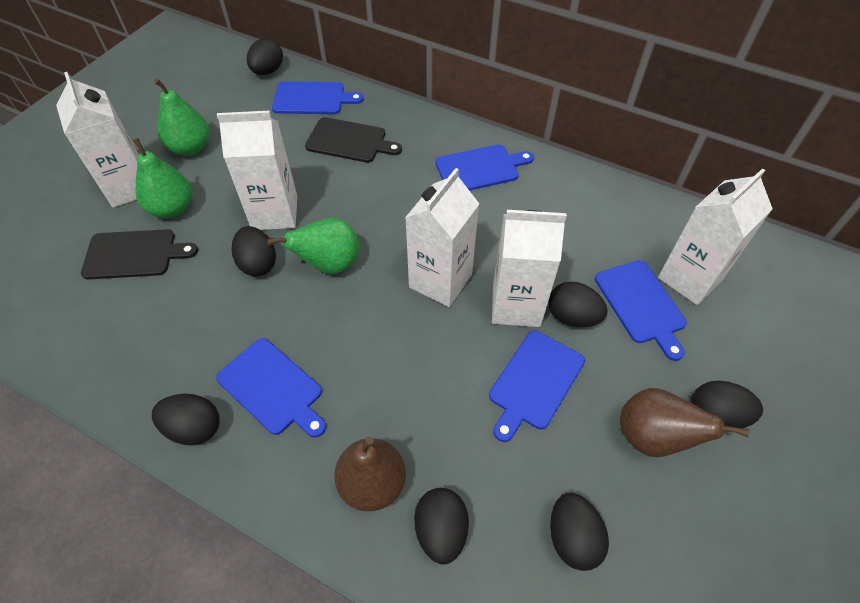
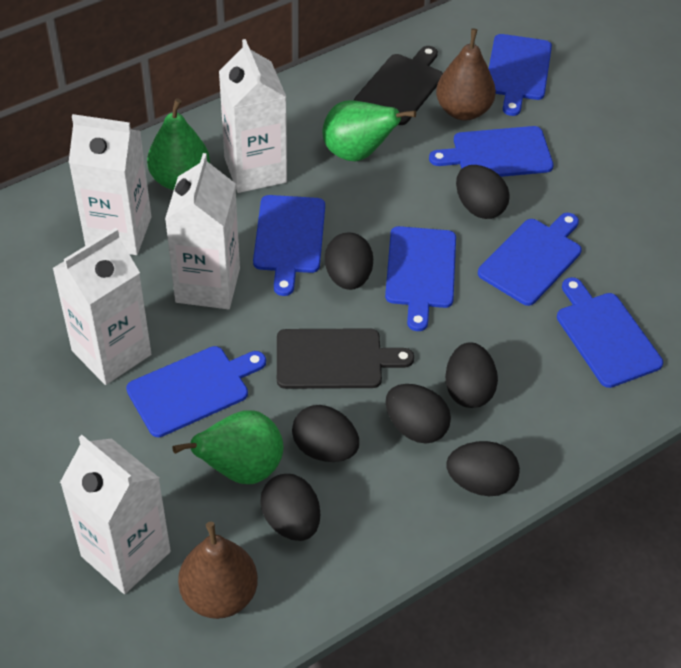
blue cutting board: 5 -> 7

